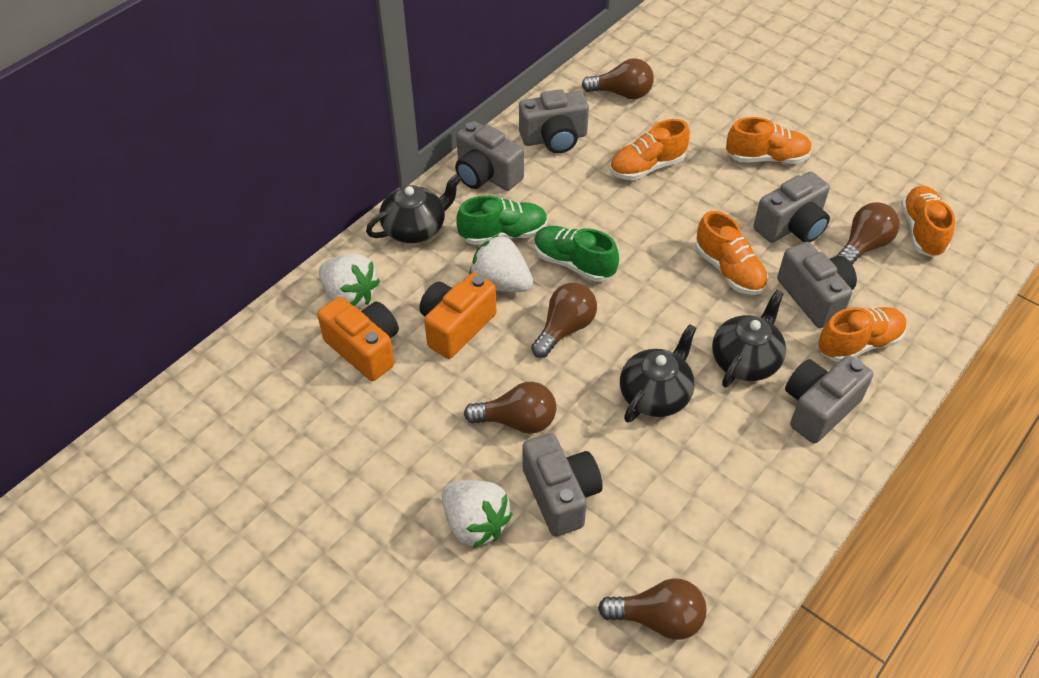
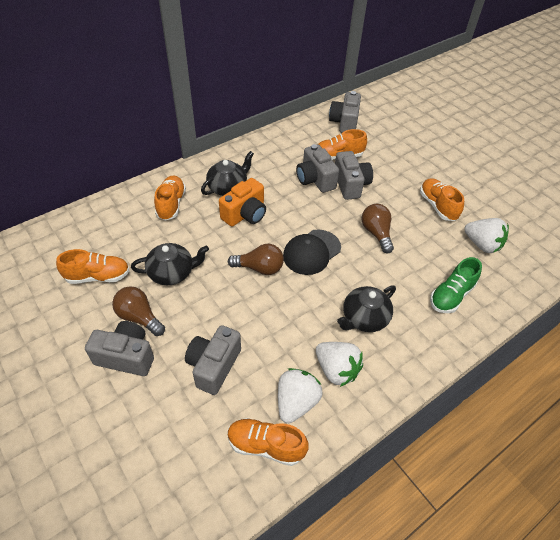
black cap: 0 -> 1
brown light bulb: 5 -> 3
green shoe: 2 -> 1
grey camera: 6 -> 5
orange camera: 2 -> 1

